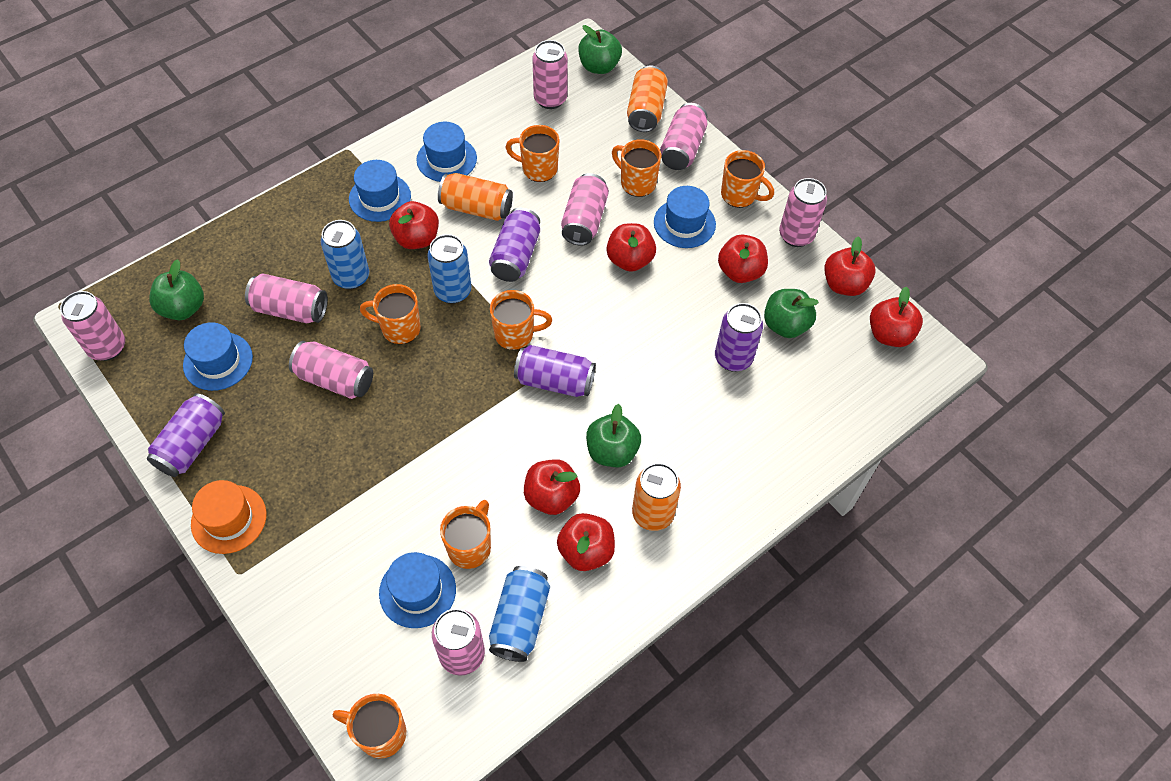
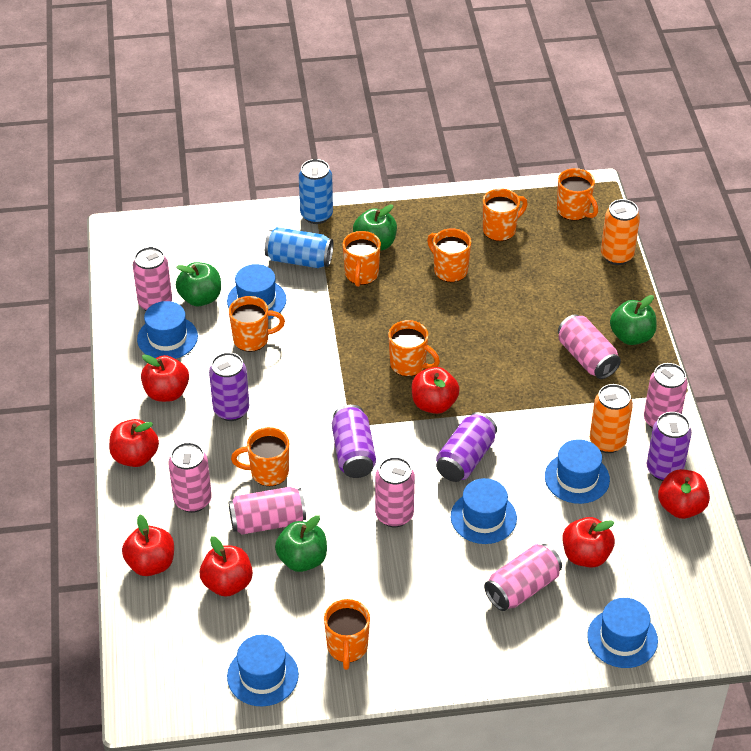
blue can: 3 -> 2
blue hat: 5 -> 6
orange can: 3 -> 2
orange hat: 1 -> 0
orange mug: 7 -> 8
pink can: 8 -> 7

